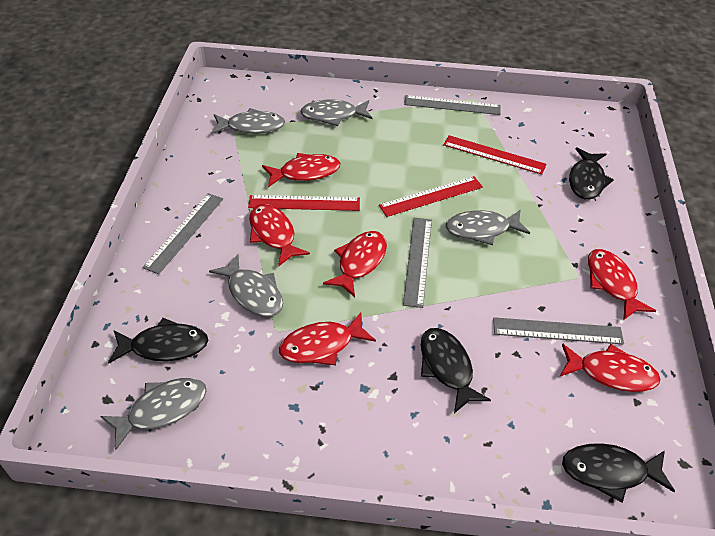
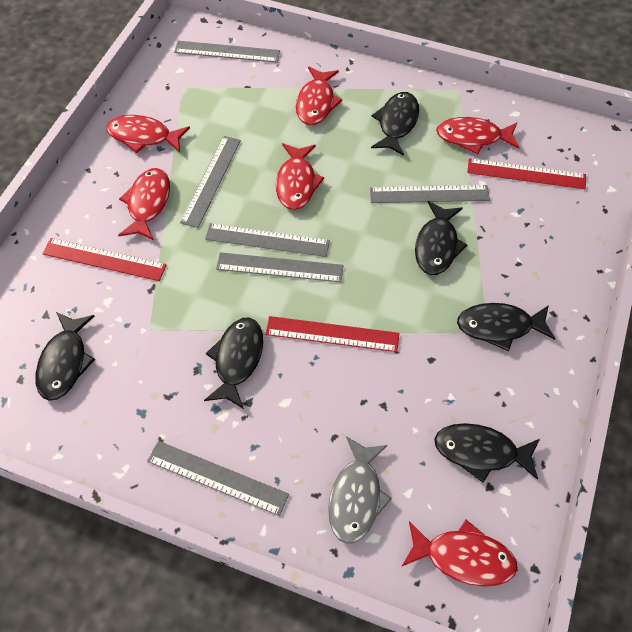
black fish: 4 -> 6
grey fish: 5 -> 1
grey ruler: 4 -> 6

